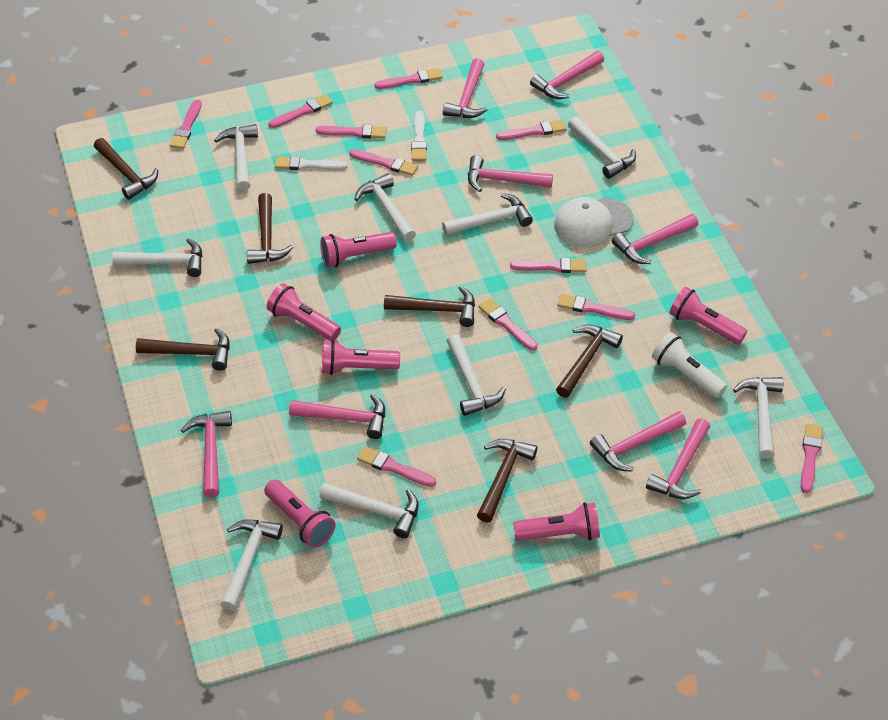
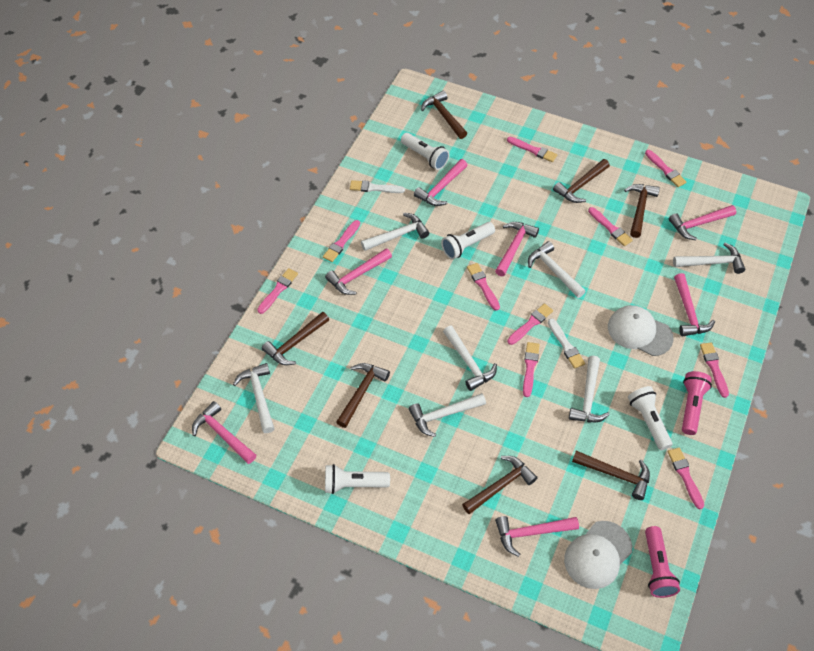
brown hammer: 6 -> 7
pink brush: 11 -> 10
pink flashlight: 6 -> 2
pink hammer: 8 -> 7
white cap: 1 -> 2
white flashlight: 1 -> 4
white hammer: 9 -> 7

